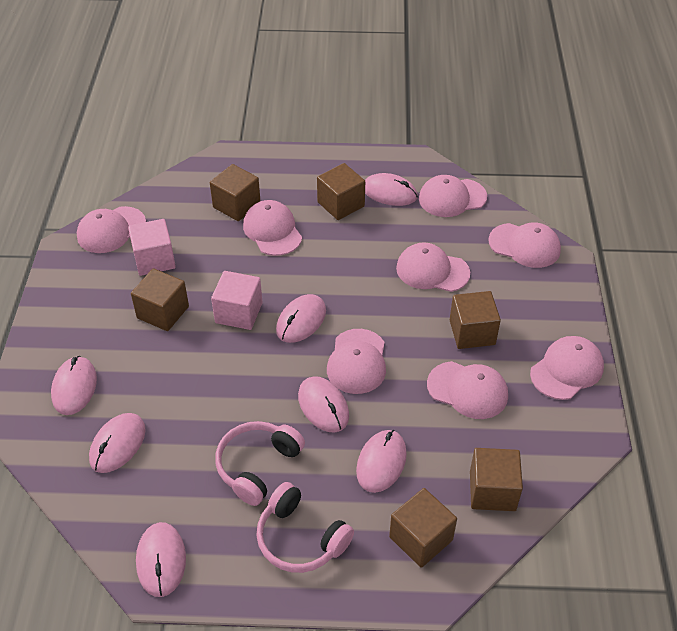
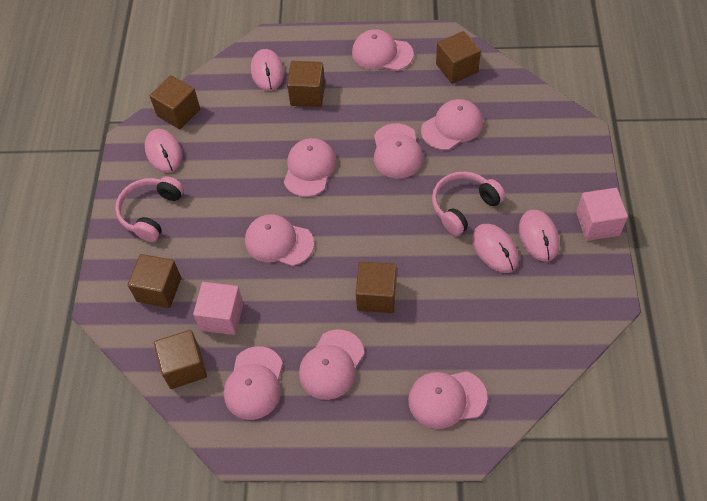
pink mouse: 7 -> 4

